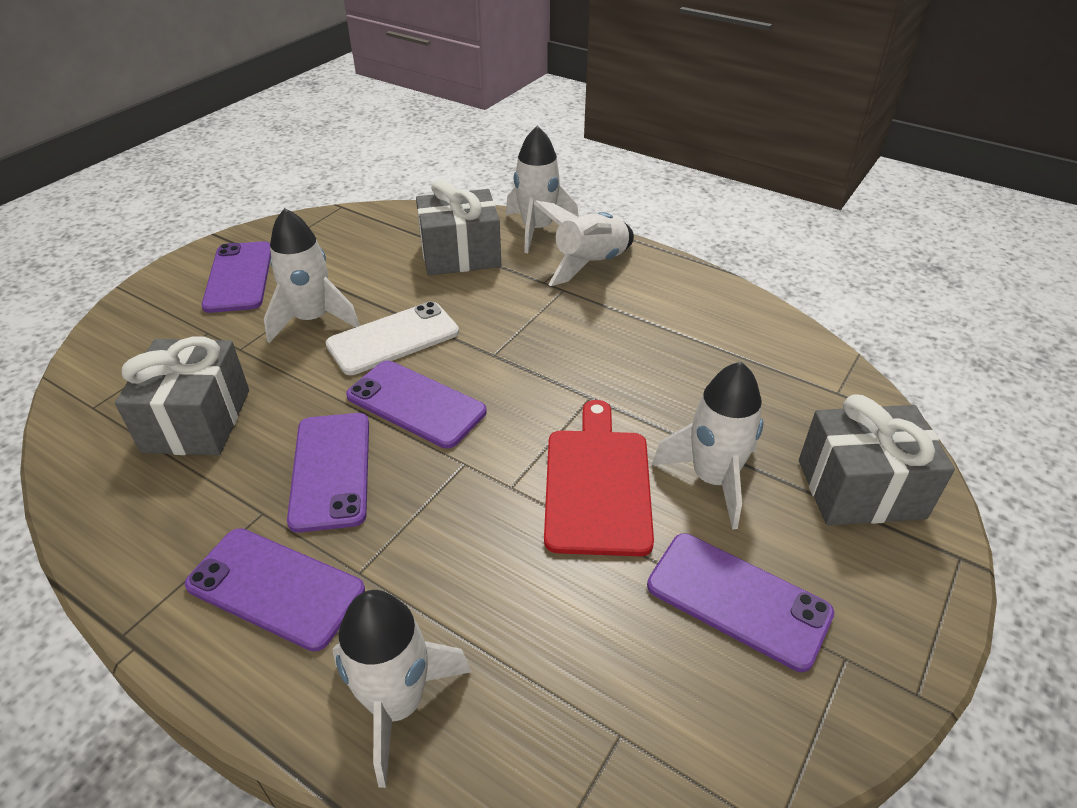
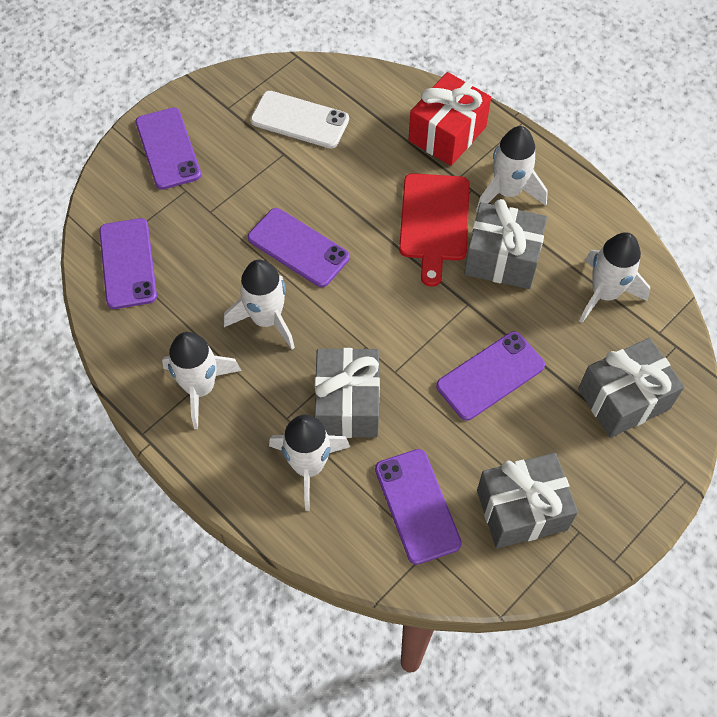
grey gift: 3 -> 4
red gift: 0 -> 1

